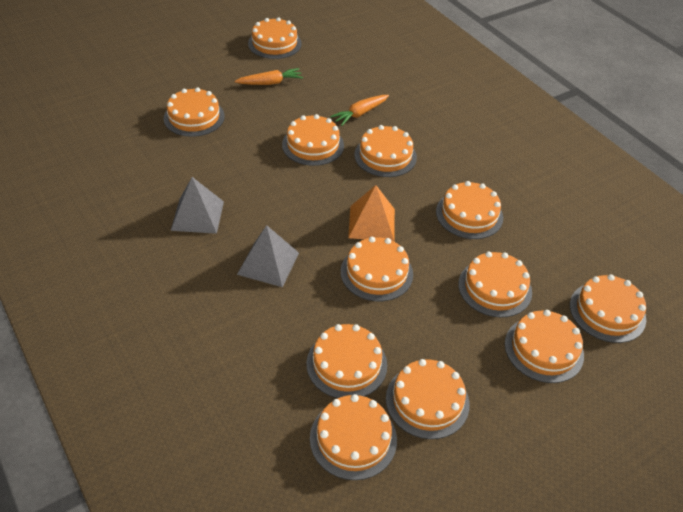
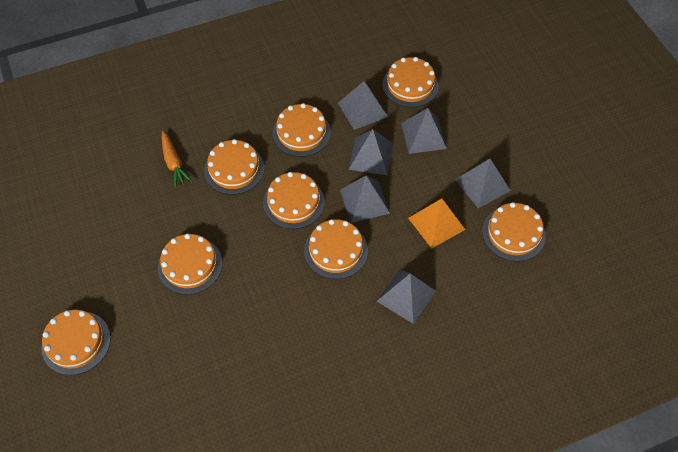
grey pyramid: 2 -> 6
orange cake: 12 -> 8
orange carrot: 2 -> 1

